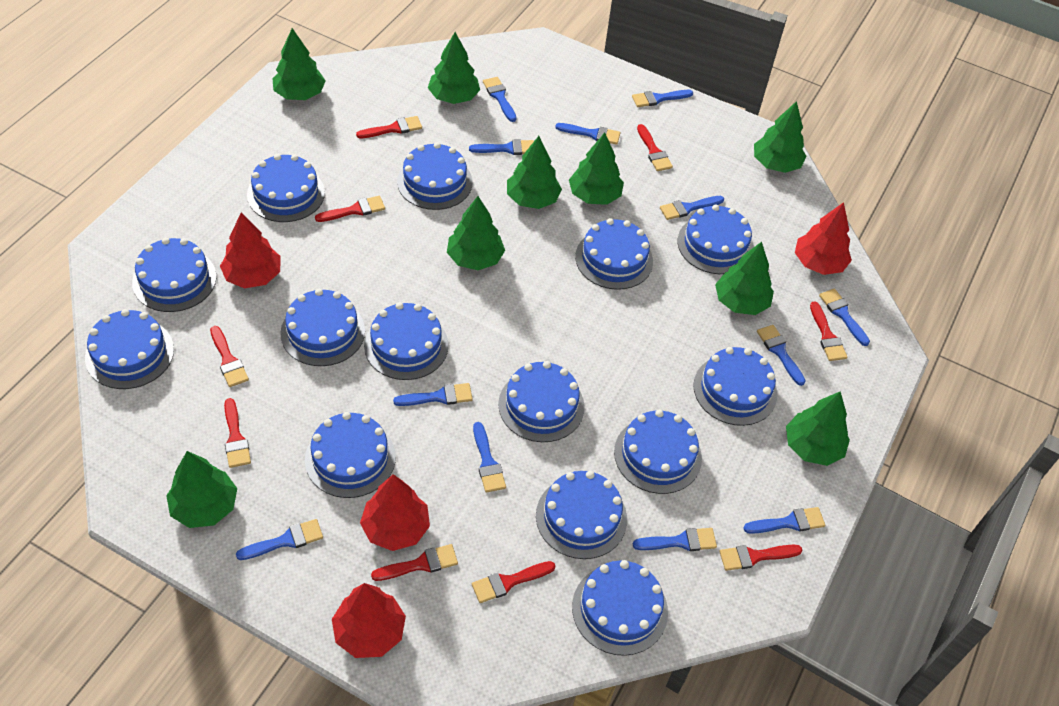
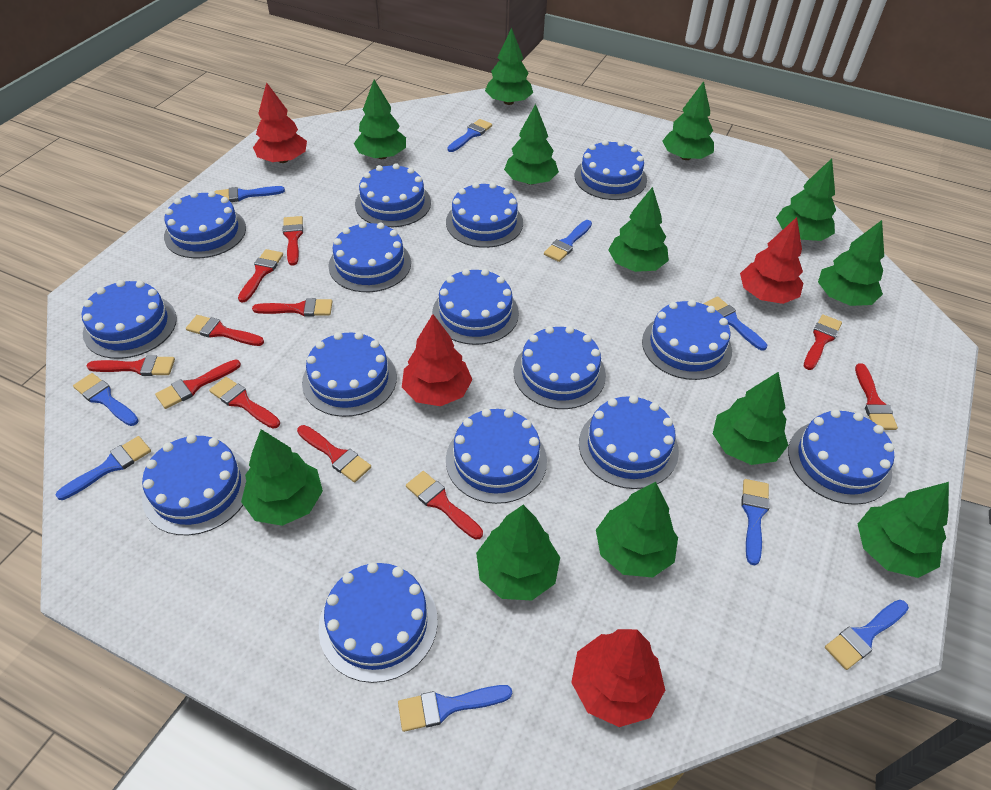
blue brush: 12 -> 9
blue cake: 14 -> 15
green tree: 9 -> 12
red brush: 9 -> 11

